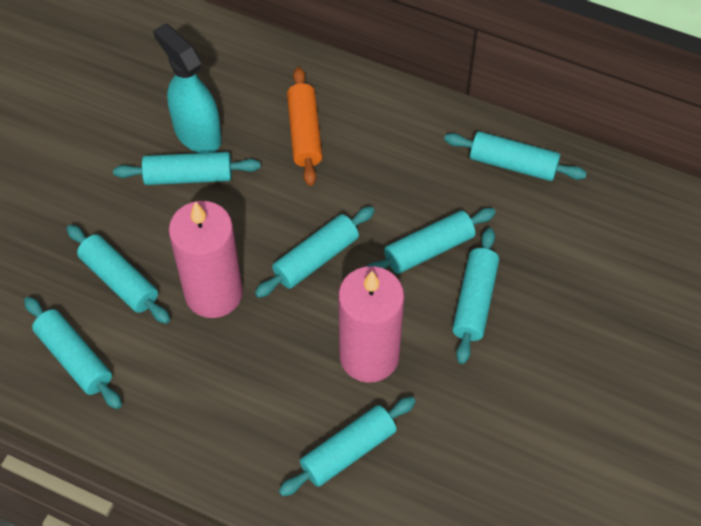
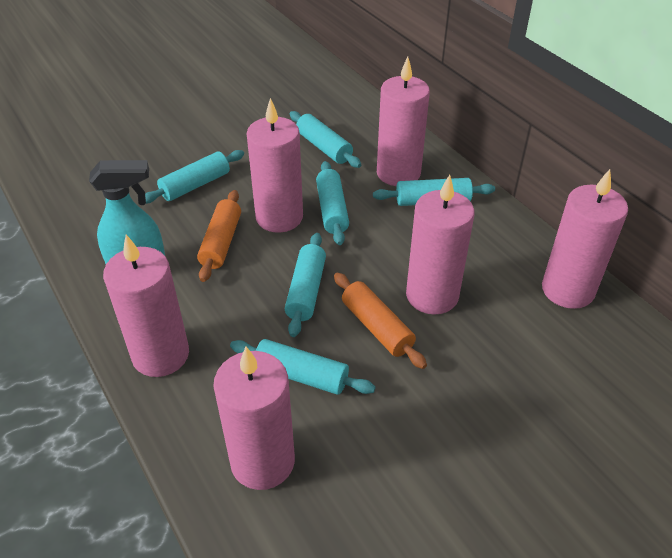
orange rolling pin: 1 -> 2
pink candle: 2 -> 6
turquoise rolling pin: 8 -> 6

